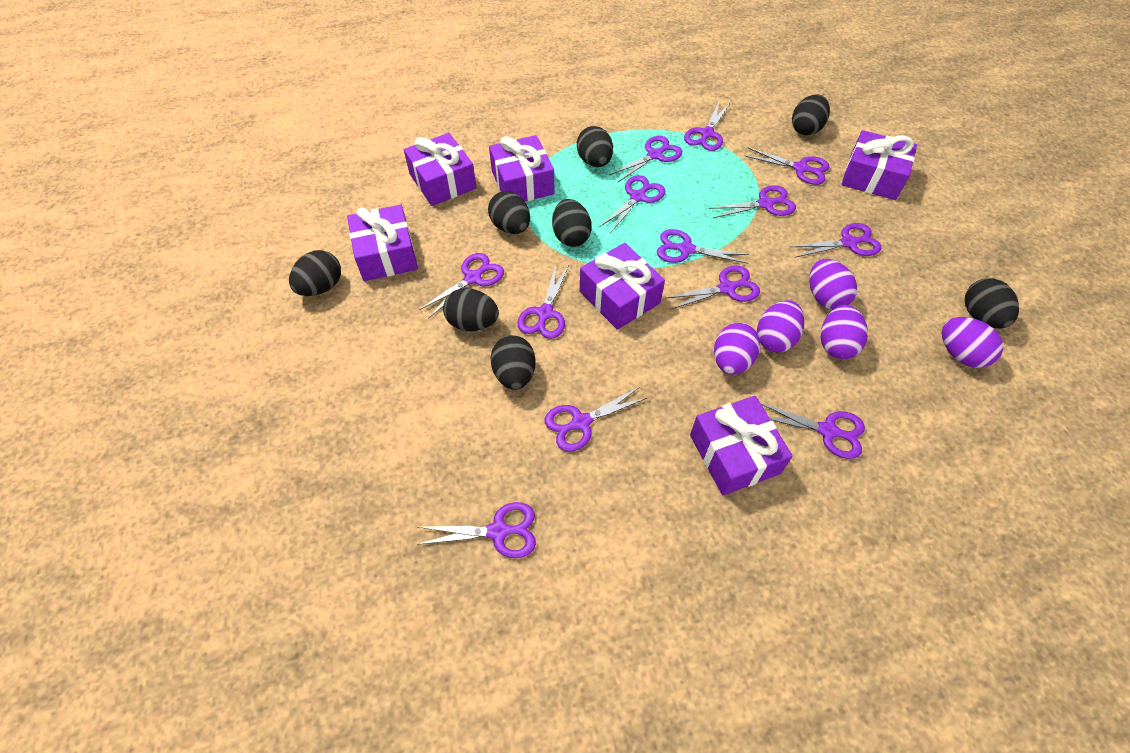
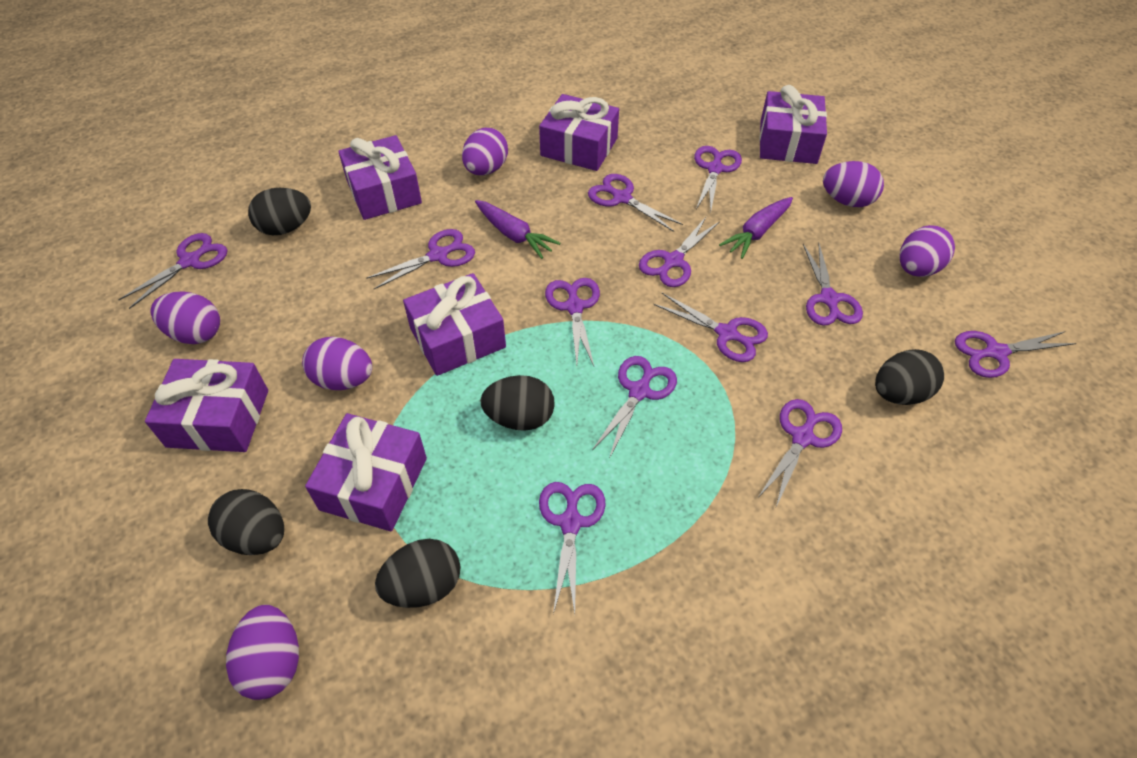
black egg: 8 -> 5
purple carrot: 0 -> 2
purple egg: 5 -> 6
purple scissors: 13 -> 12

